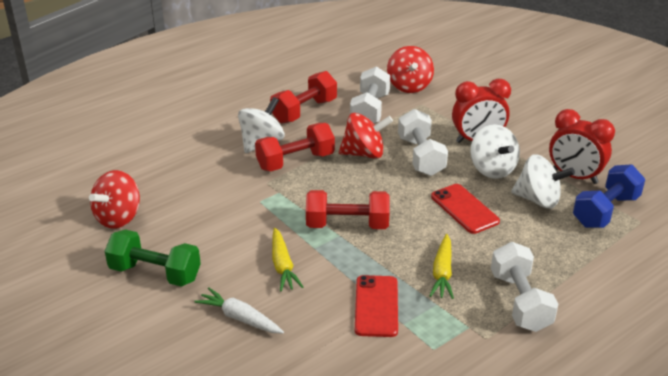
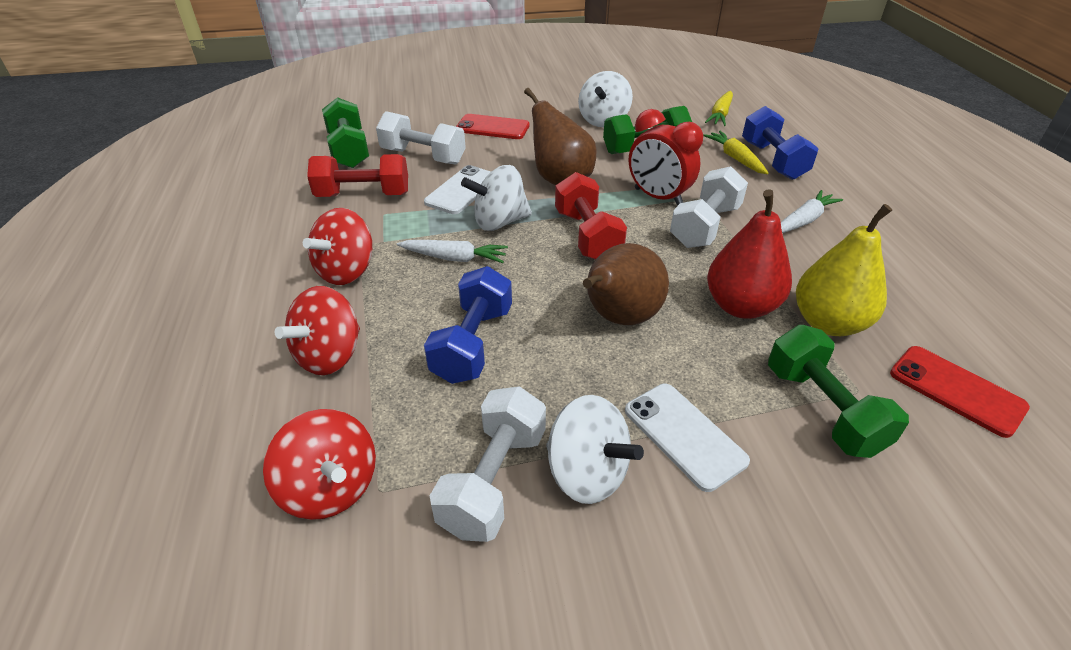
blue dumbbell: 1 -> 2
brown pear: 0 -> 2
green dumbbell: 1 -> 3
red clock: 2 -> 1
red dumbbell: 3 -> 2
red pear: 0 -> 1
white carrot: 1 -> 2
white phone: 0 -> 2
yellow pear: 0 -> 1

